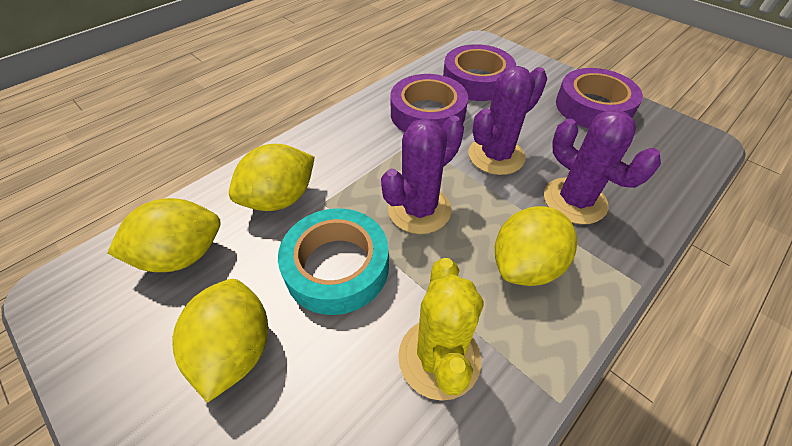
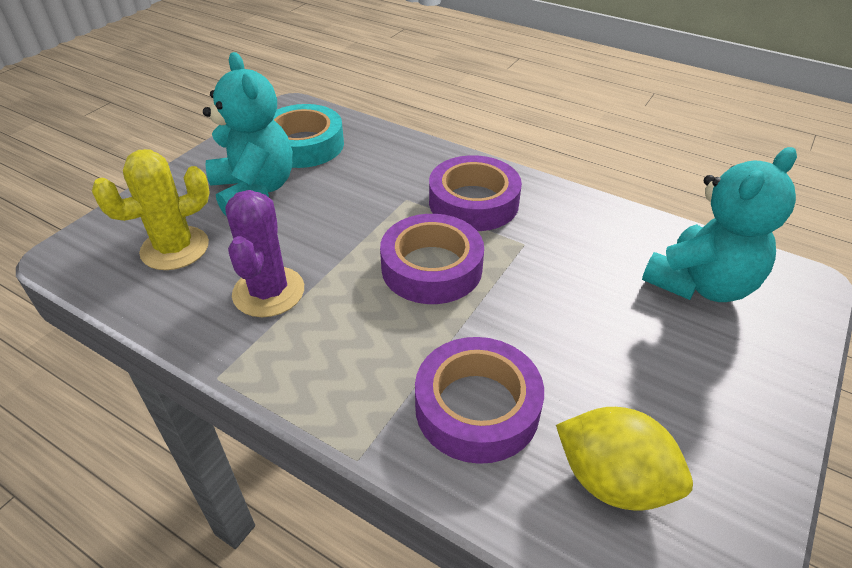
purple cactus: 3 -> 1
turquoise teddy bear: 0 -> 2
yellow lemon: 4 -> 1

